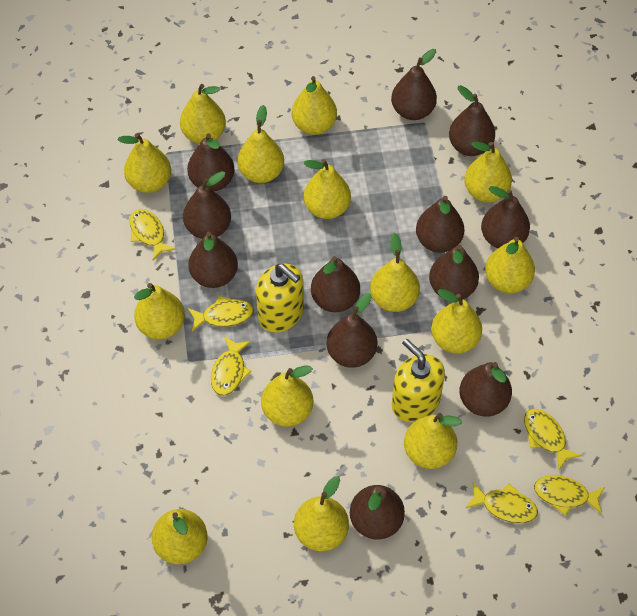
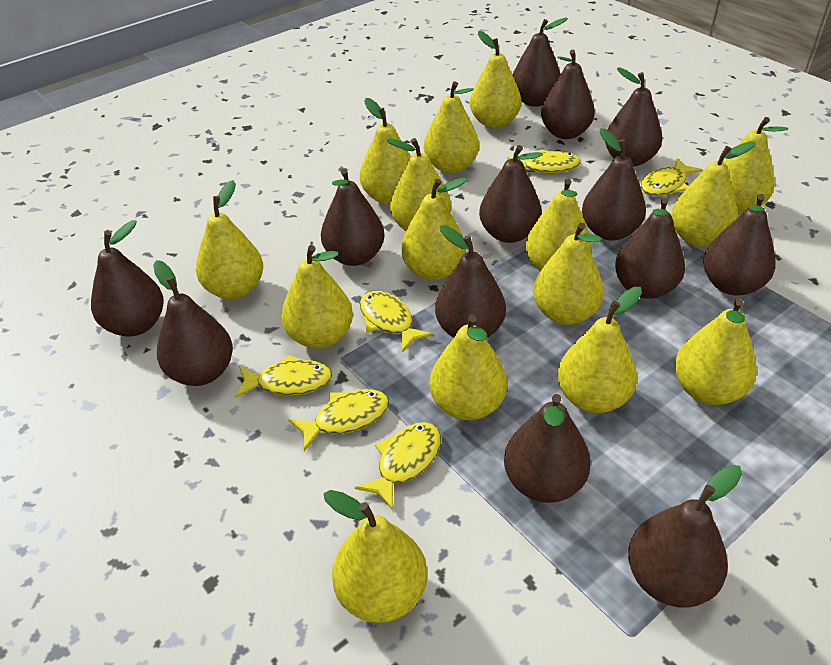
brown pear: 12 -> 13
yellow pear: 14 -> 15
yellow soap dispenser: 2 -> 0

